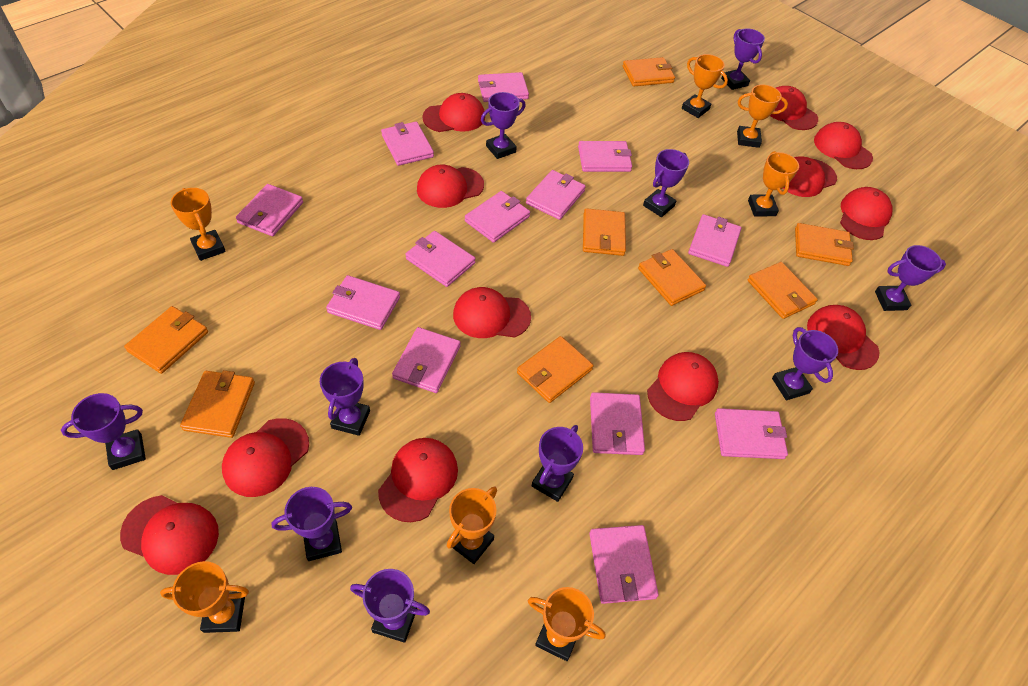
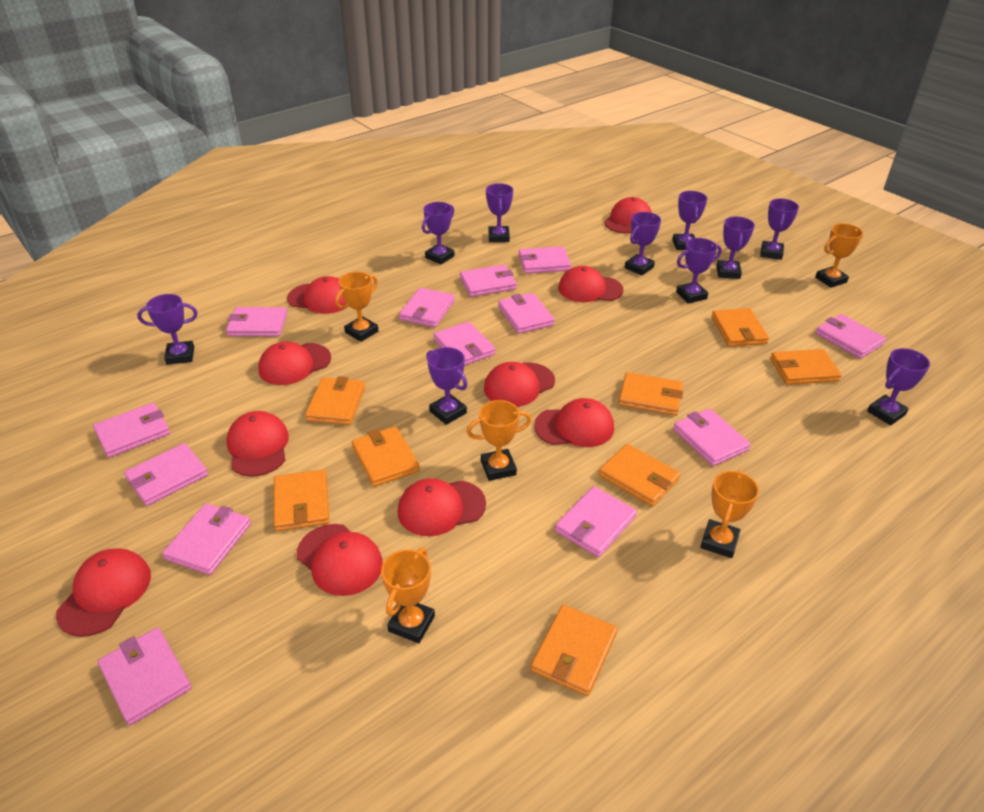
orange trophy: 7 -> 5
red cap: 12 -> 10

